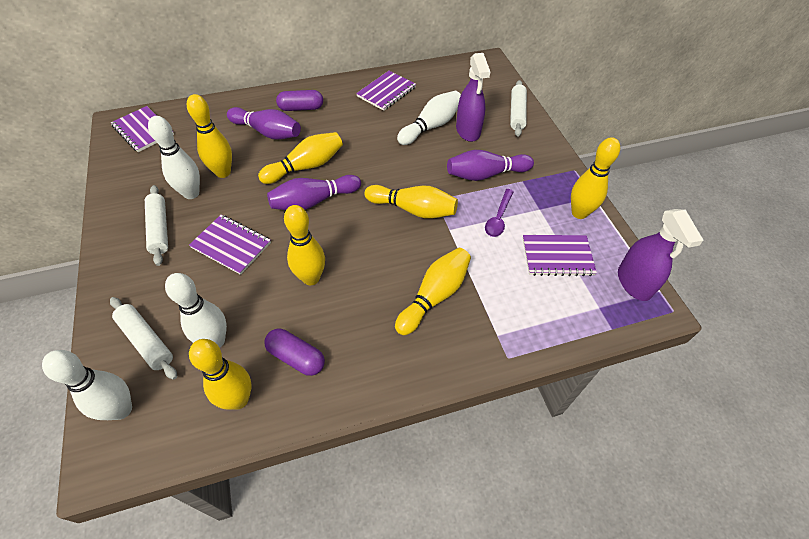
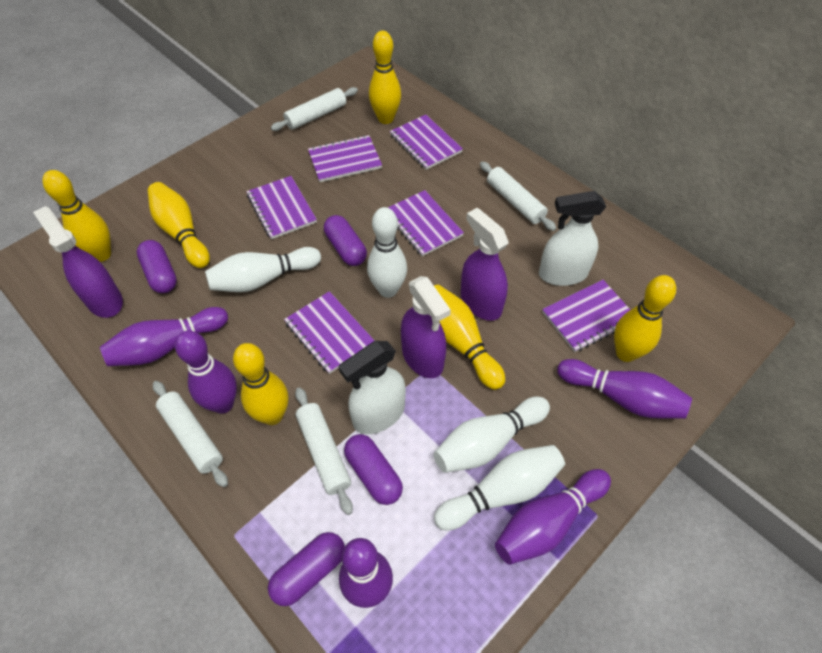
purple bowling pin: 3 -> 5
purple capsule: 2 -> 4
purple notebook: 4 -> 6
purple spoon: 1 -> 0
purple spray bottle: 2 -> 3
white rolling pin: 3 -> 4
white spray bottle: 0 -> 2
yellow bowling pin: 7 -> 6

